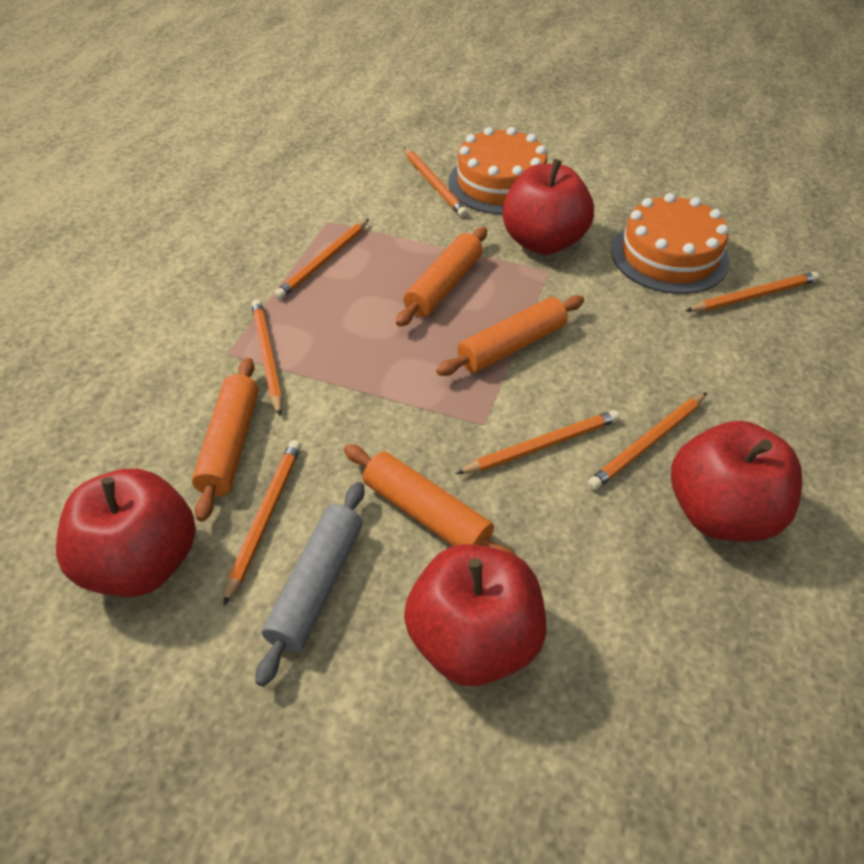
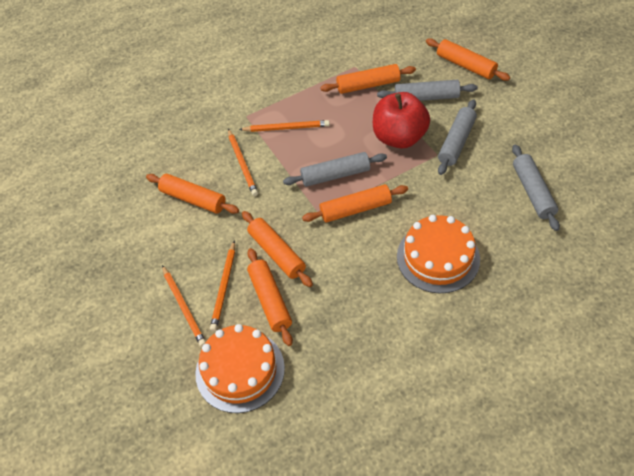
grey rolling pin: 1 -> 4
orange pencil: 7 -> 4
orange rolling pin: 4 -> 6
red apple: 4 -> 1

